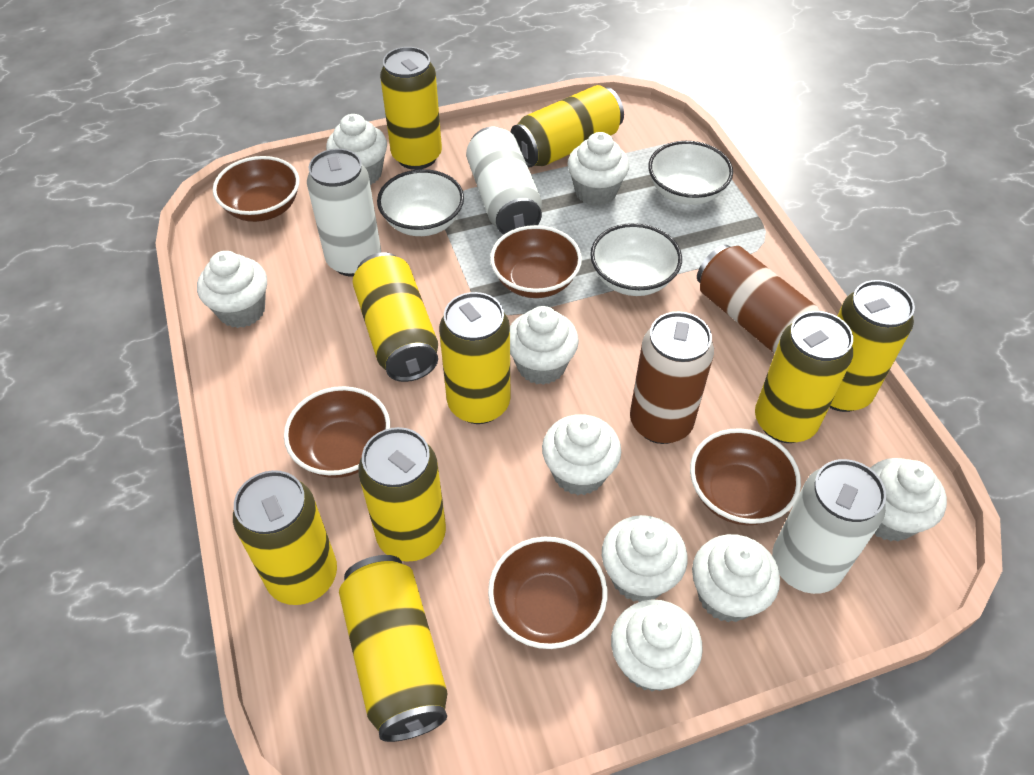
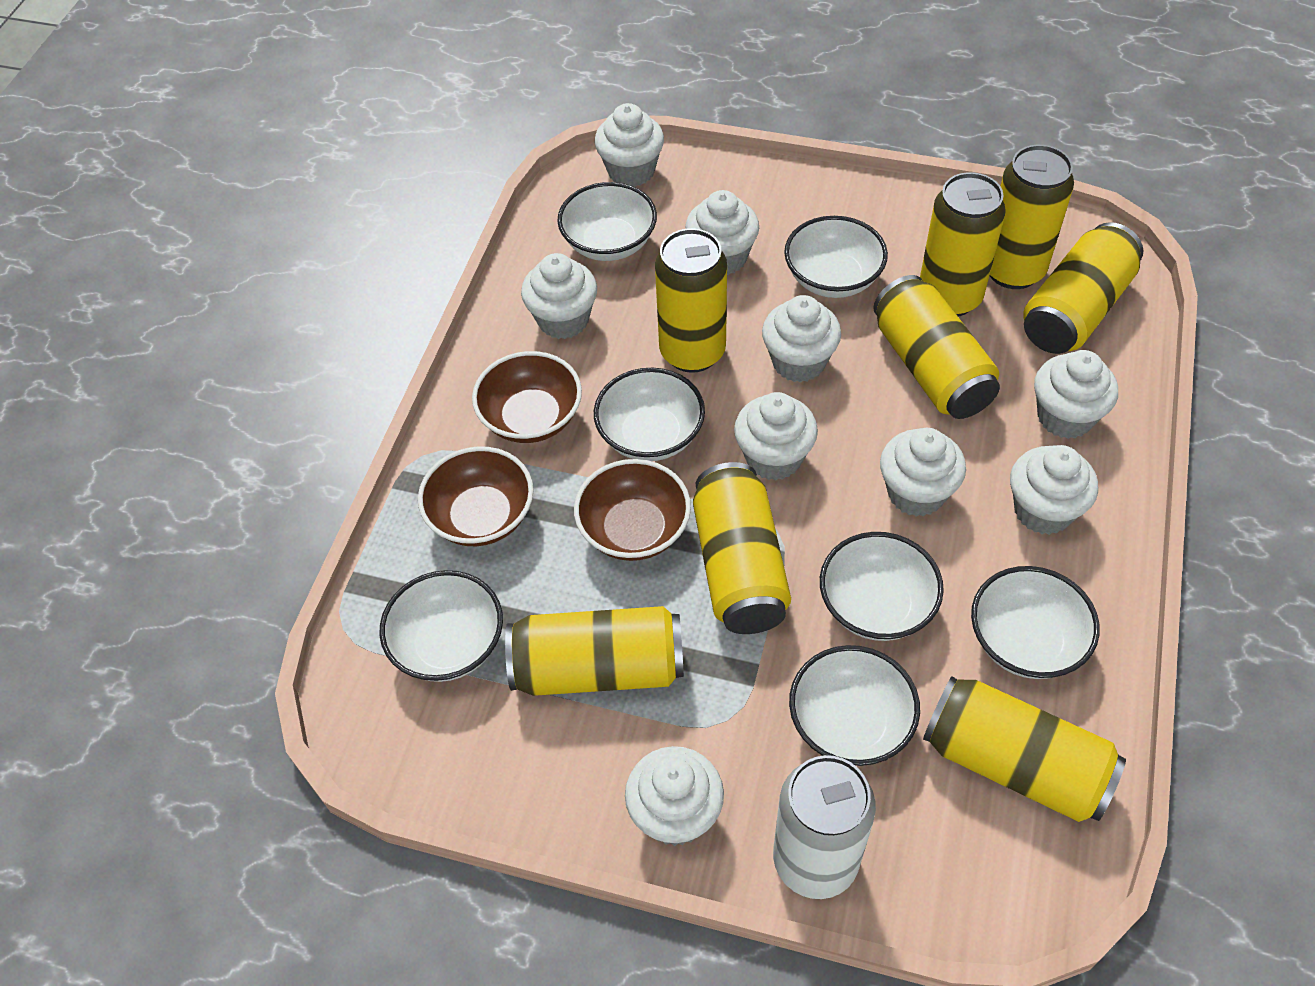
brown bowl: 5 -> 3
brown can: 2 -> 0
white bowl: 3 -> 7
white can: 3 -> 1
yellow can: 9 -> 8

